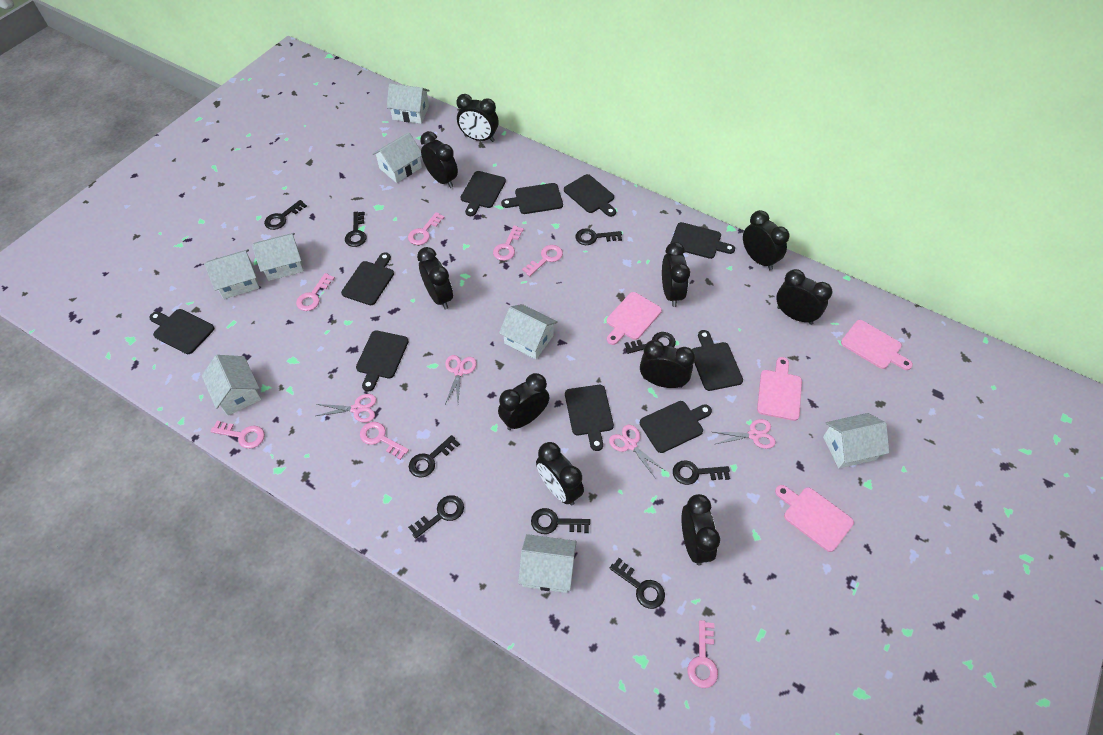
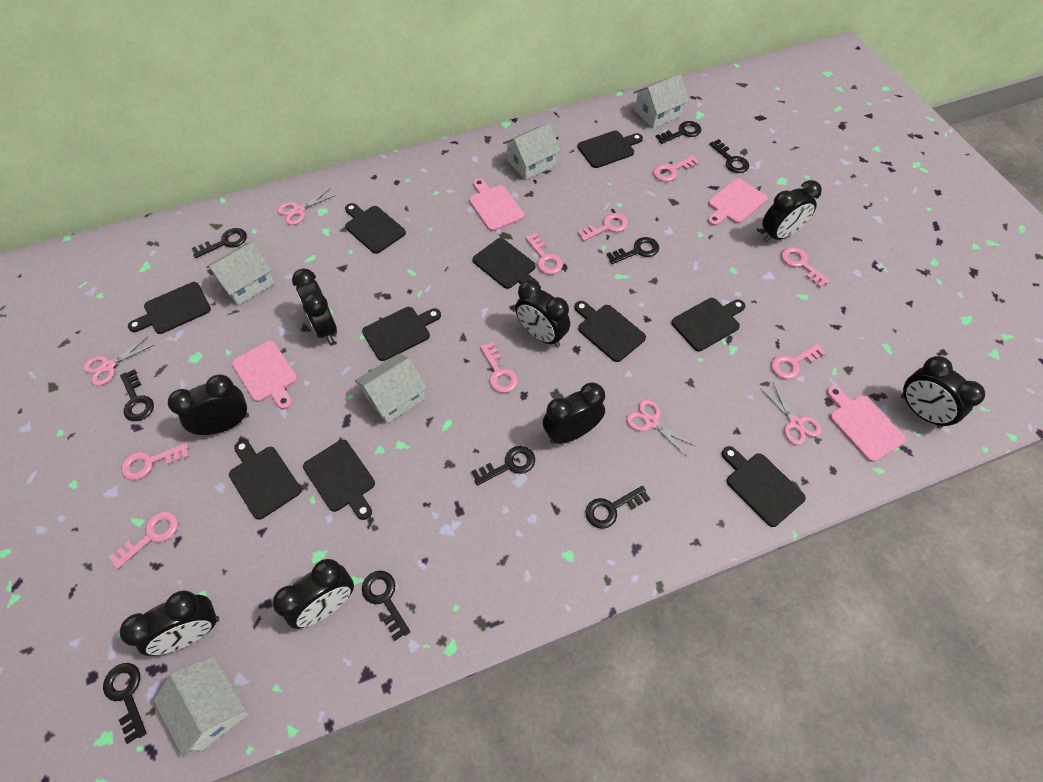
black clock: 10 -> 8
pink key: 7 -> 8
white house: 8 -> 5

